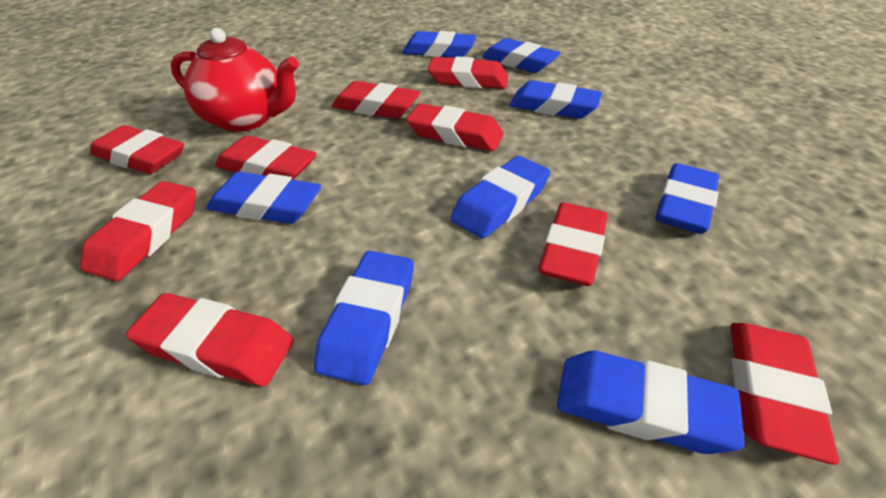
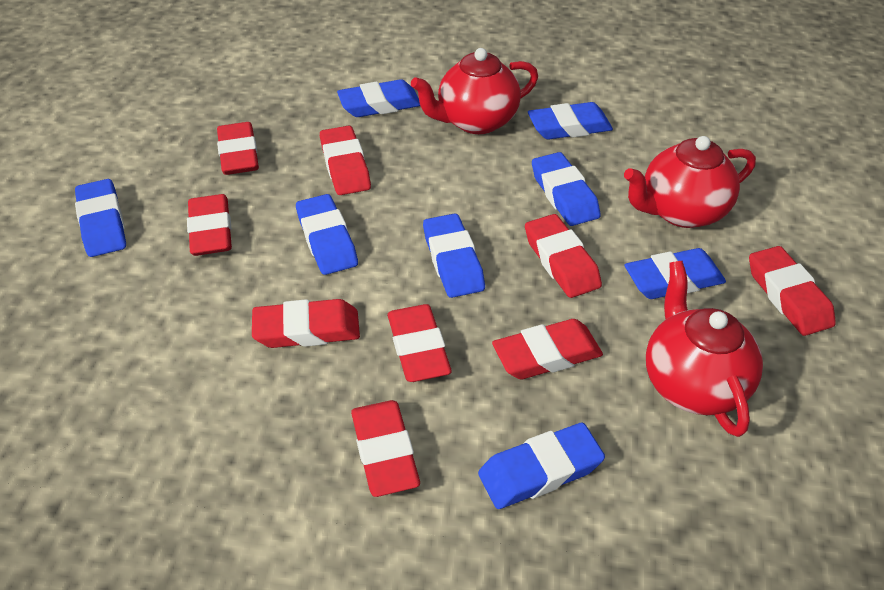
red teapot: 1 -> 3

